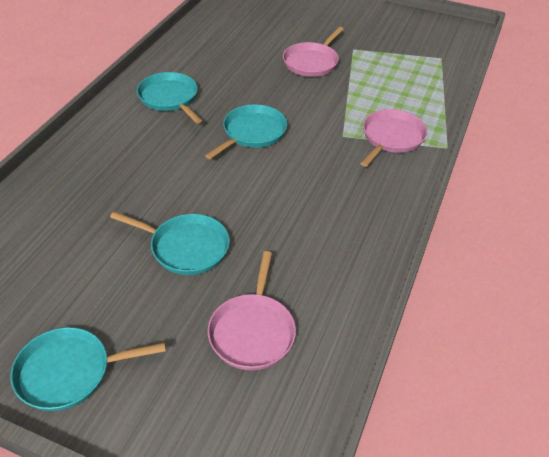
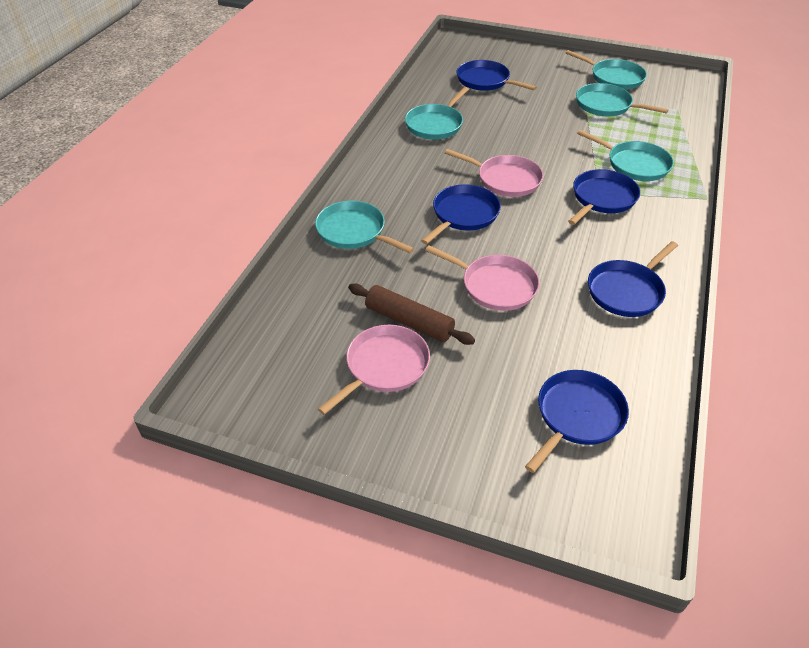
blue pan: 0 -> 5
brown rolling pin: 0 -> 1
turquoise pan: 4 -> 5

